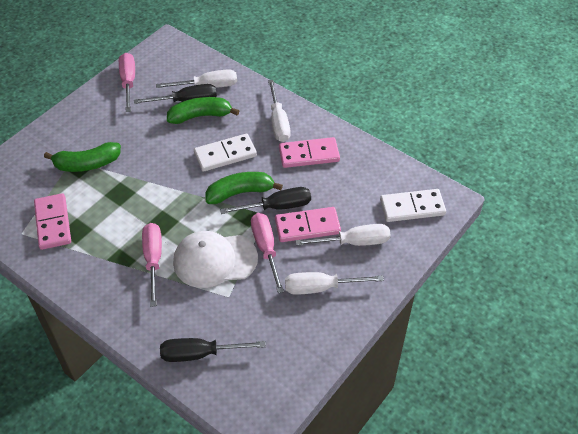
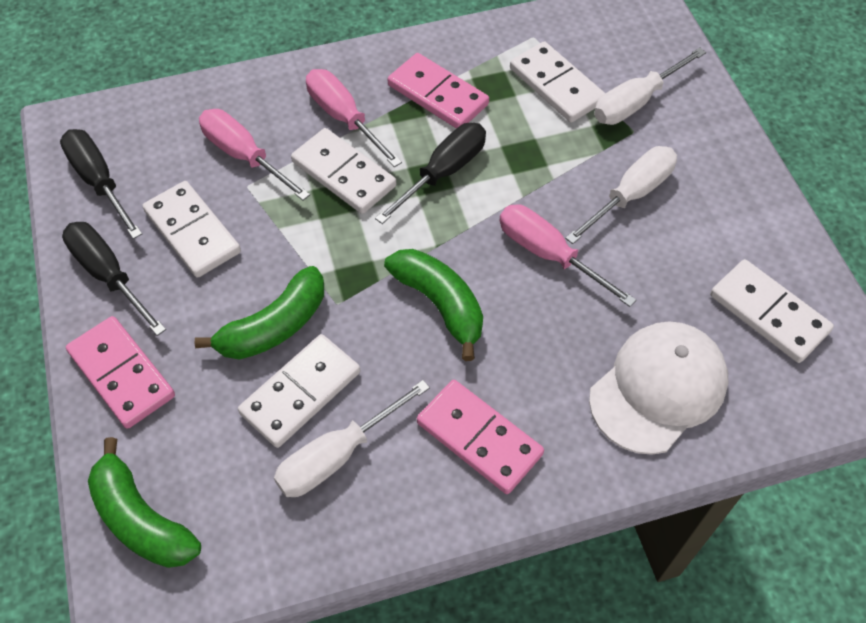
white domino: 2 -> 5
white screwdriver: 4 -> 3

